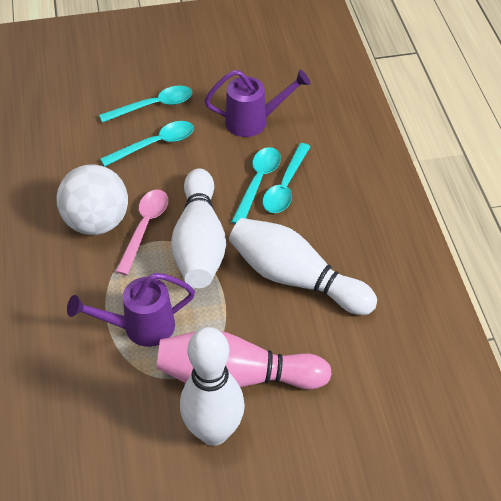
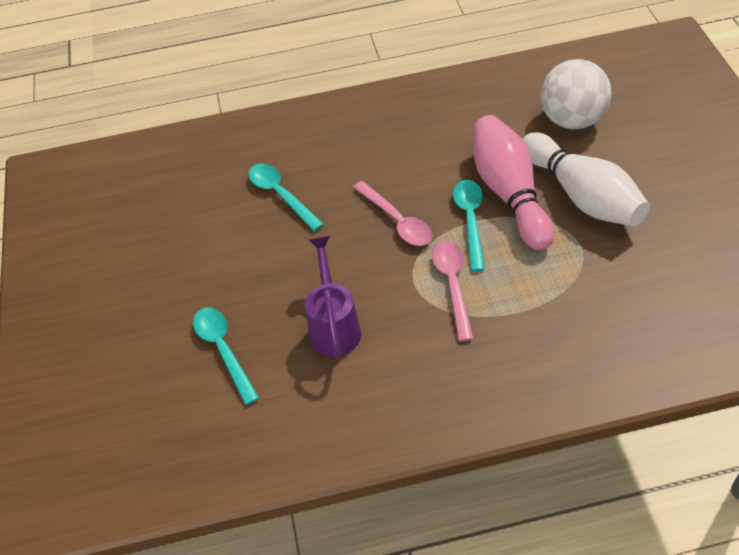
pink spoon: 1 -> 2
purple watering can: 2 -> 1
turquoise spoon: 4 -> 3
white bowling pin: 3 -> 1

